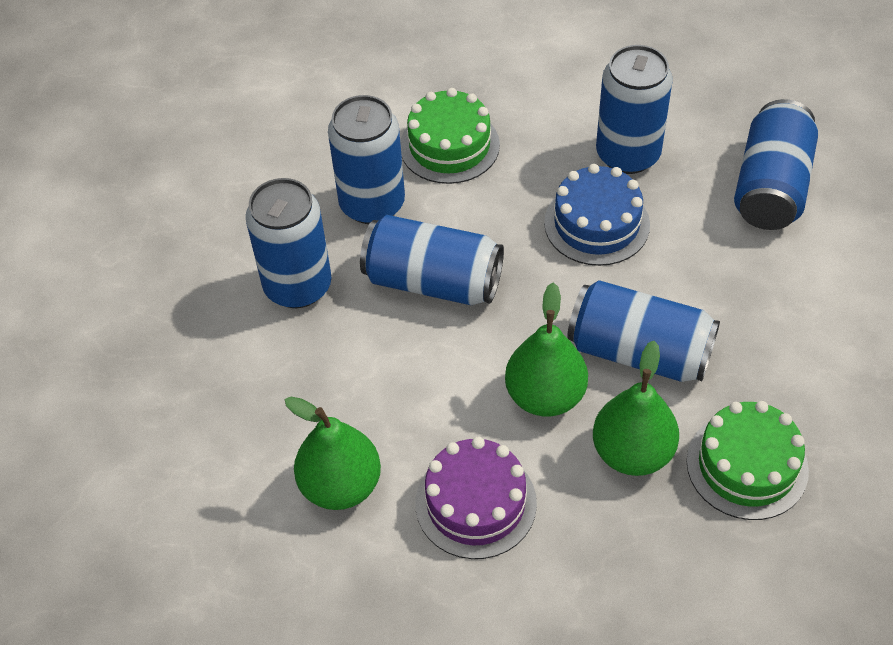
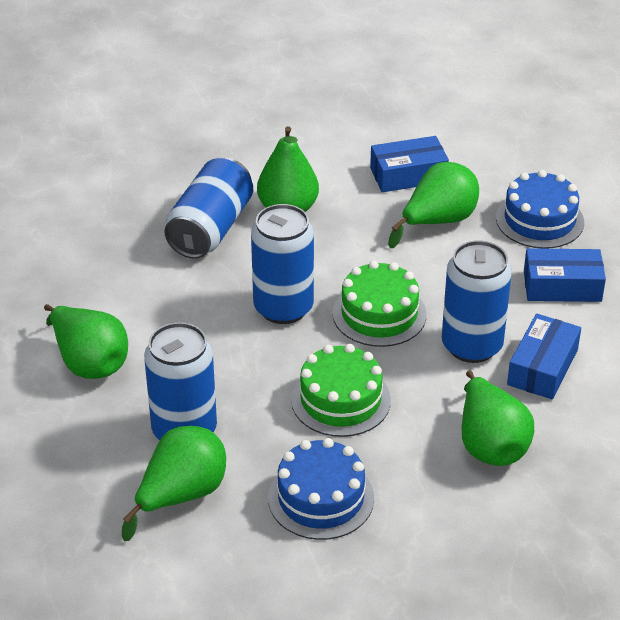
blue box: 0 -> 3
blue cake: 1 -> 2
blue can: 6 -> 4
green pear: 3 -> 5
purple cake: 1 -> 0

